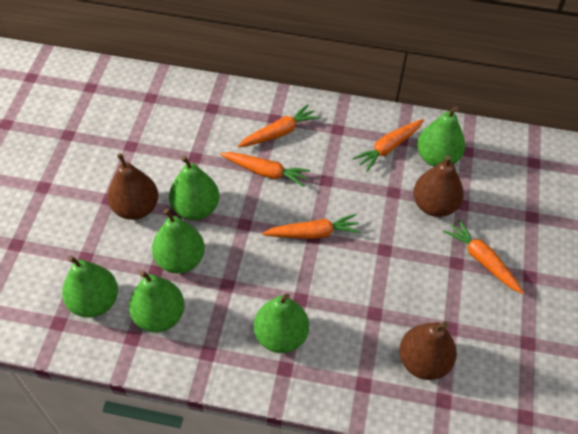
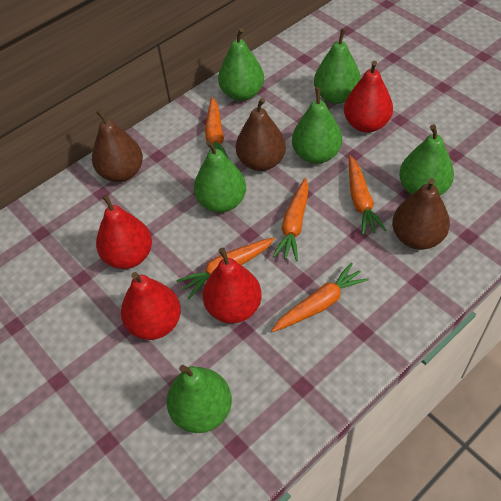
red pear: 0 -> 4

